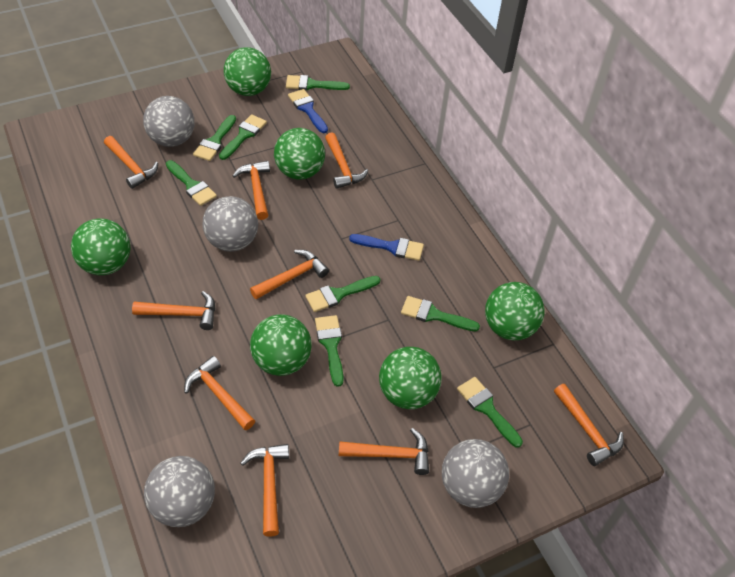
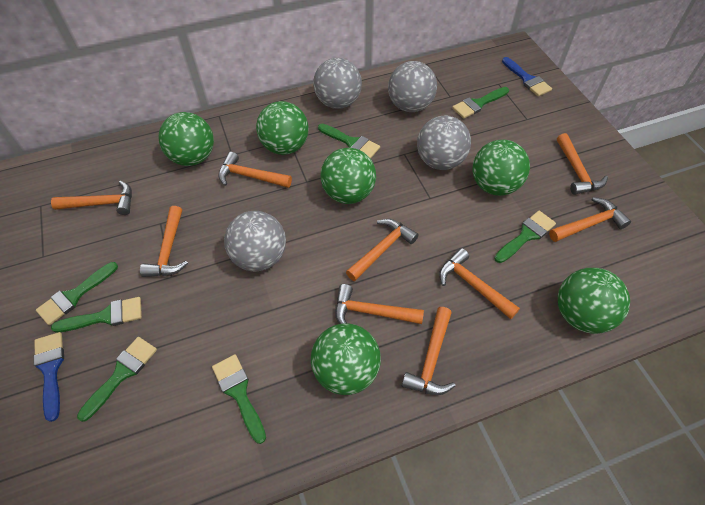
green brush: 8 -> 7

